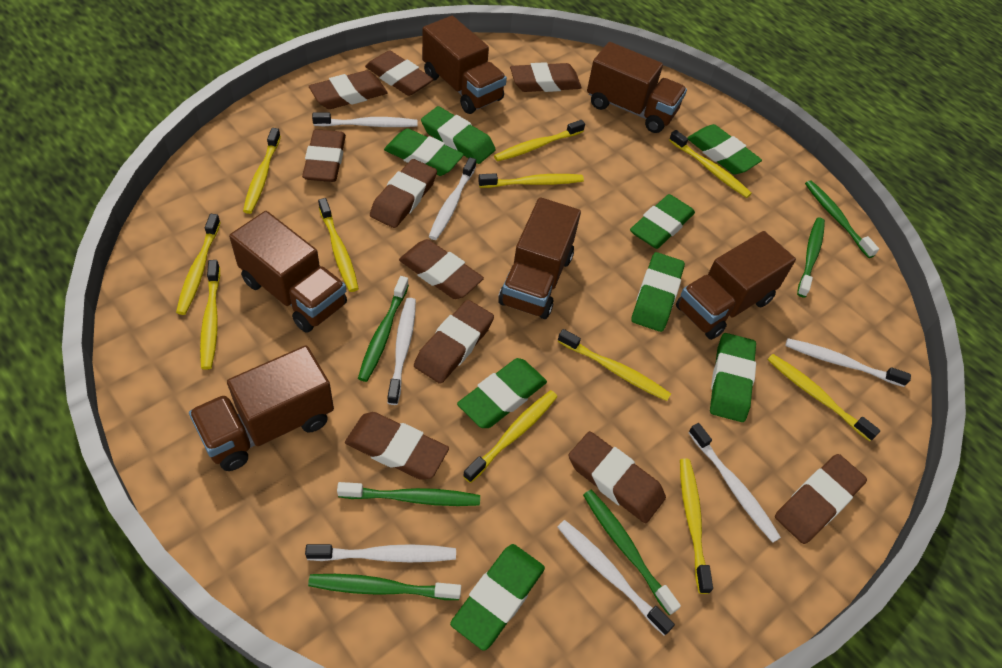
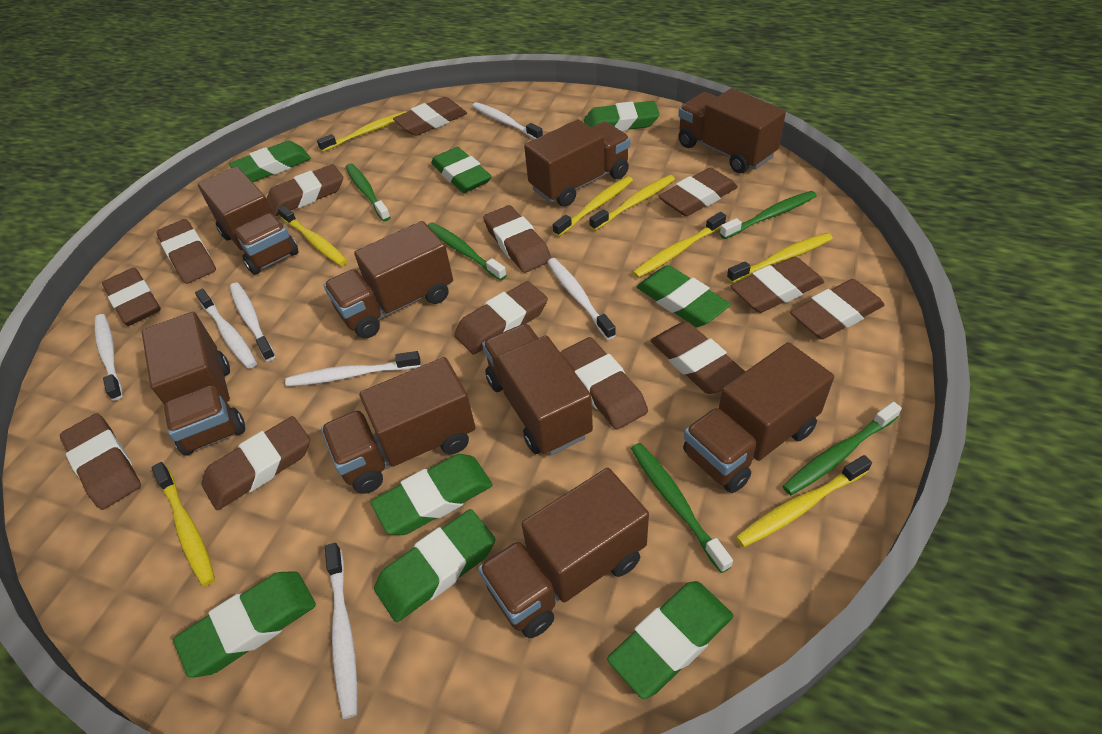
brown eraser: 10 -> 13
brown truck: 6 -> 9
green toothbrush: 6 -> 5
yellow toothbrush: 11 -> 8

